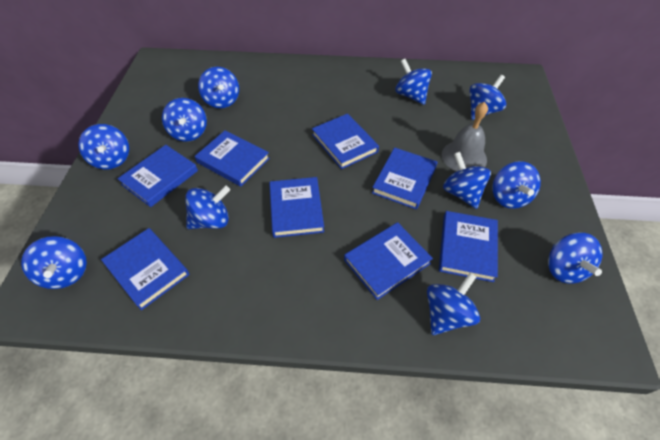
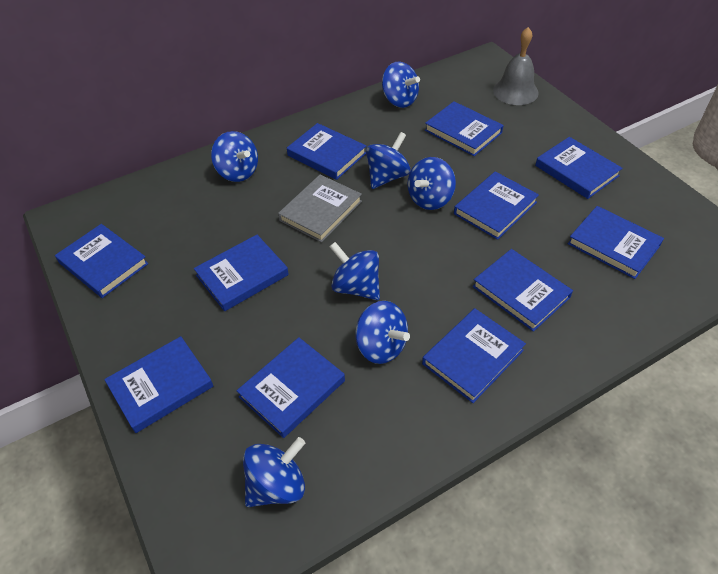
blue book: 8 -> 11
blue spinning top: 11 -> 7
grey book: 0 -> 1

